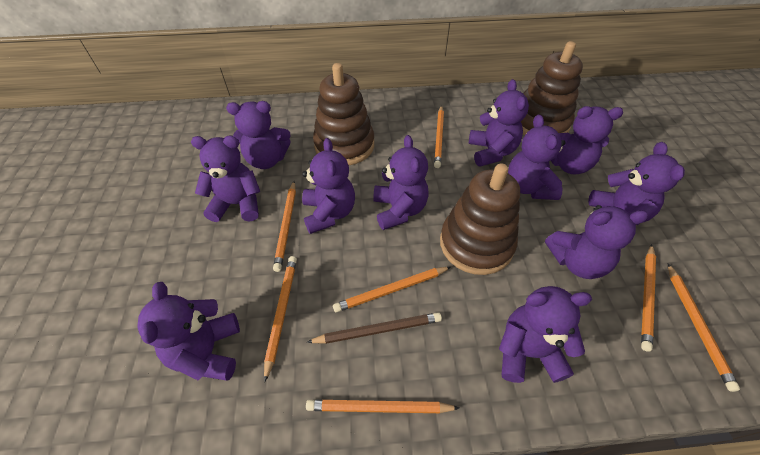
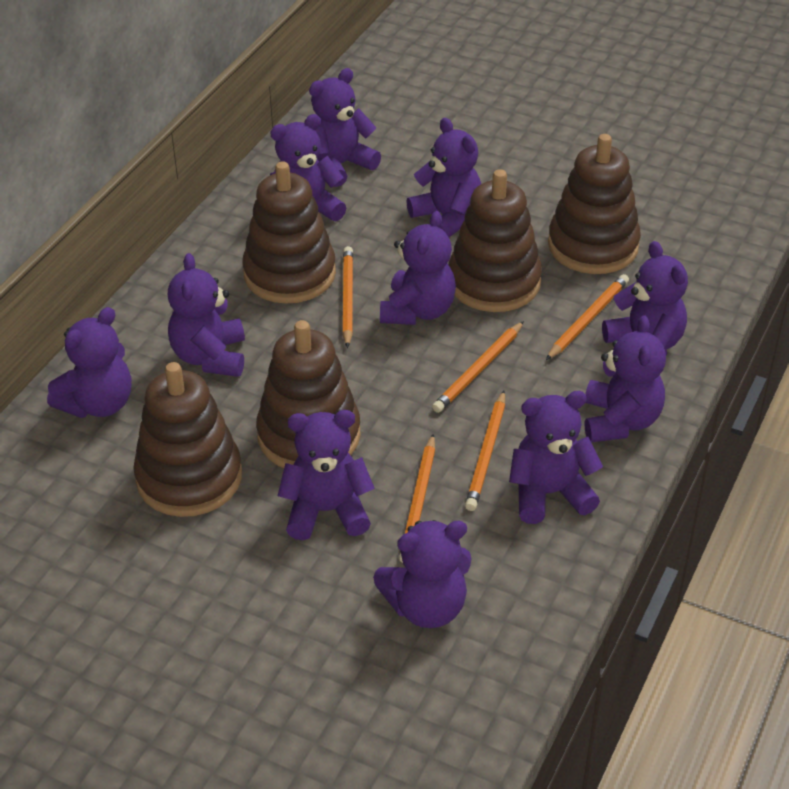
brown pencil: 1 -> 0
brown stacking toy: 3 -> 5
orange pencil: 7 -> 5

